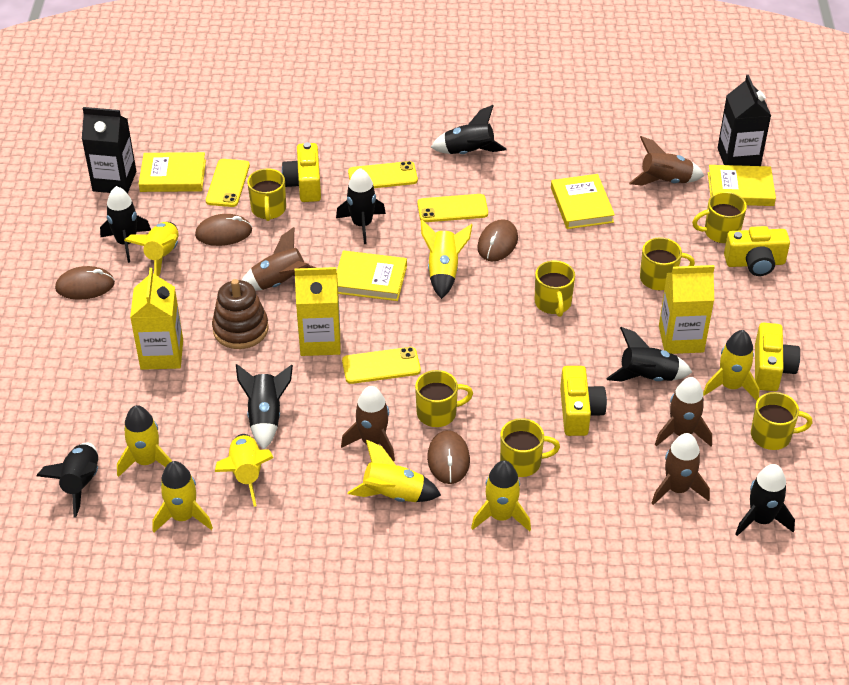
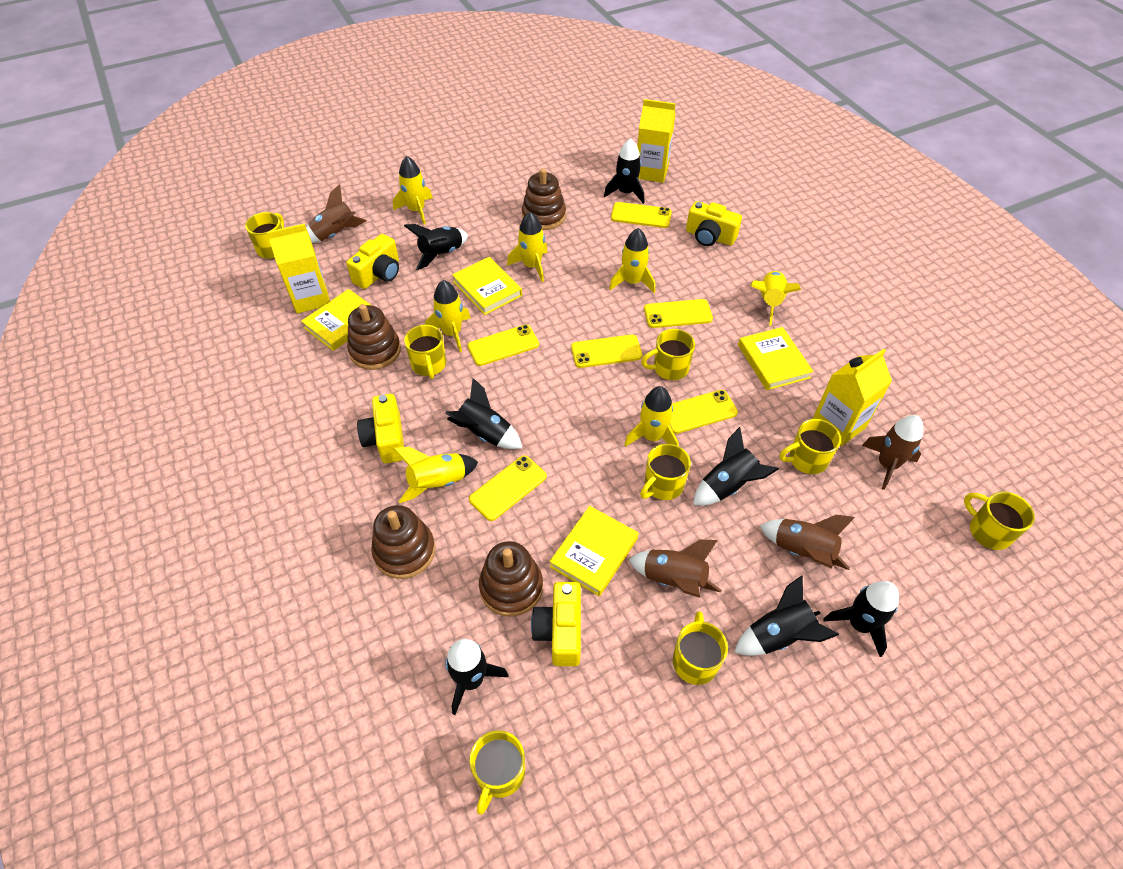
black carton: 2 -> 0
brown mouse: 4 -> 0
brown rocket: 5 -> 4
brown stacking toy: 1 -> 4
yellow mug: 7 -> 8
yellow phone: 4 -> 6
yellow rocket: 8 -> 7

